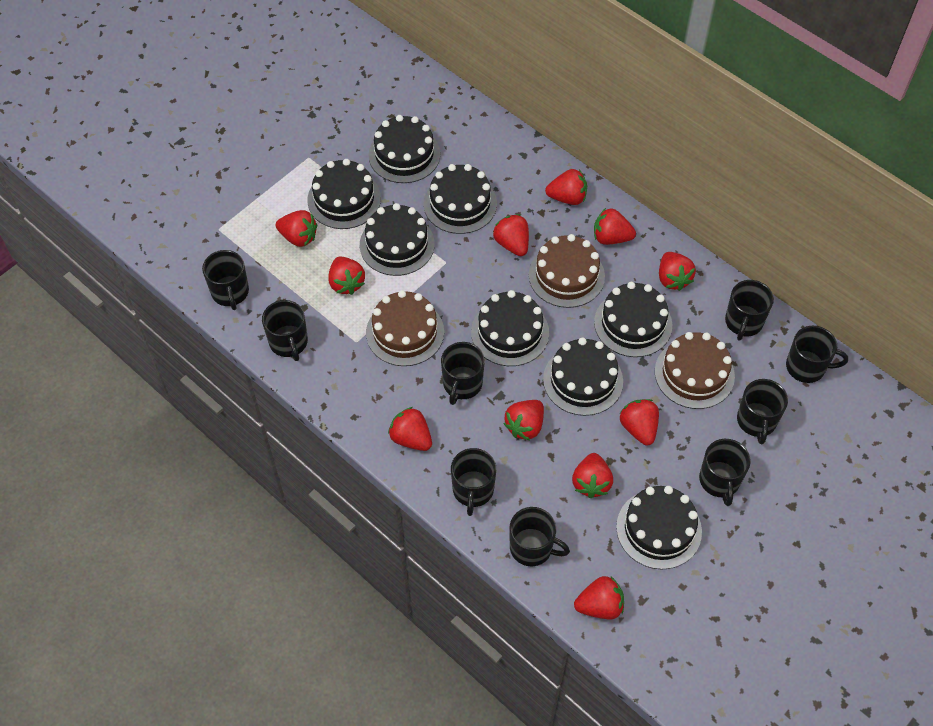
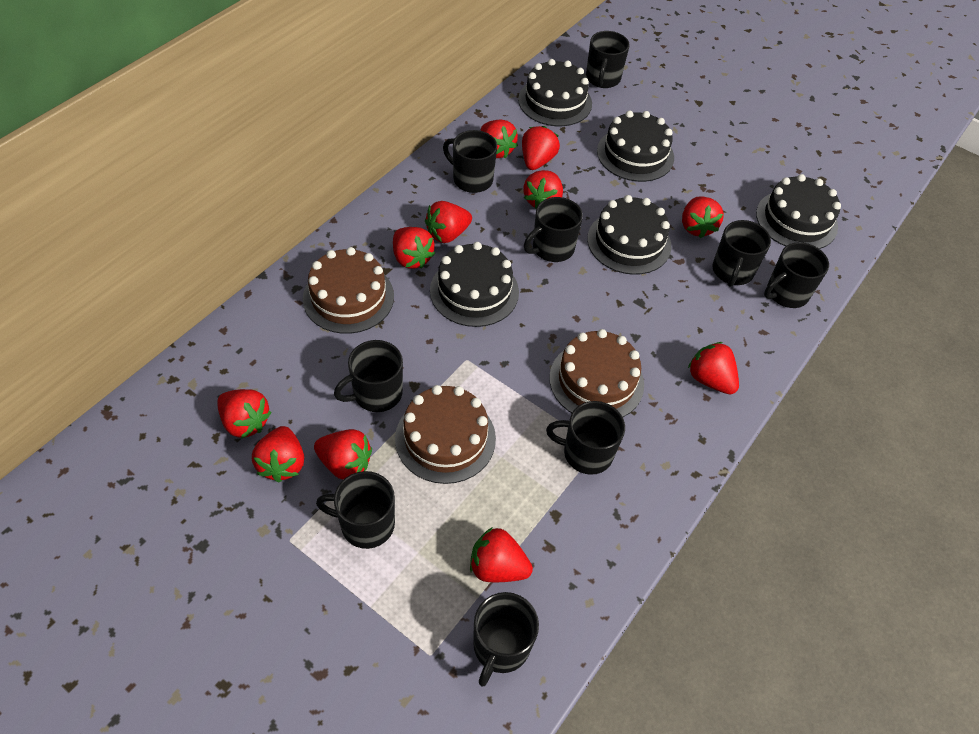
black cake: 8 -> 5

